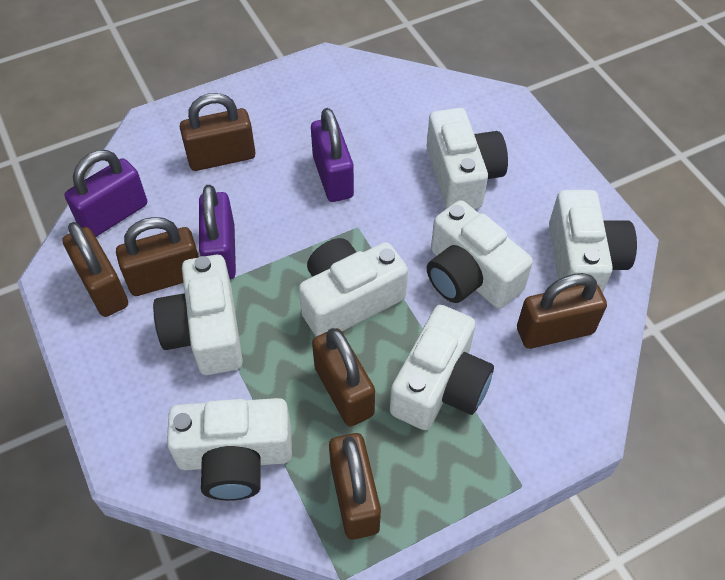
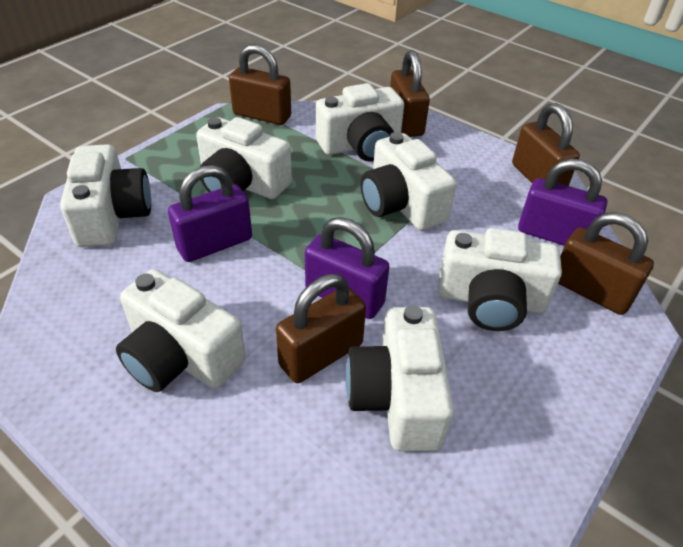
brown padlock: 6 -> 5

